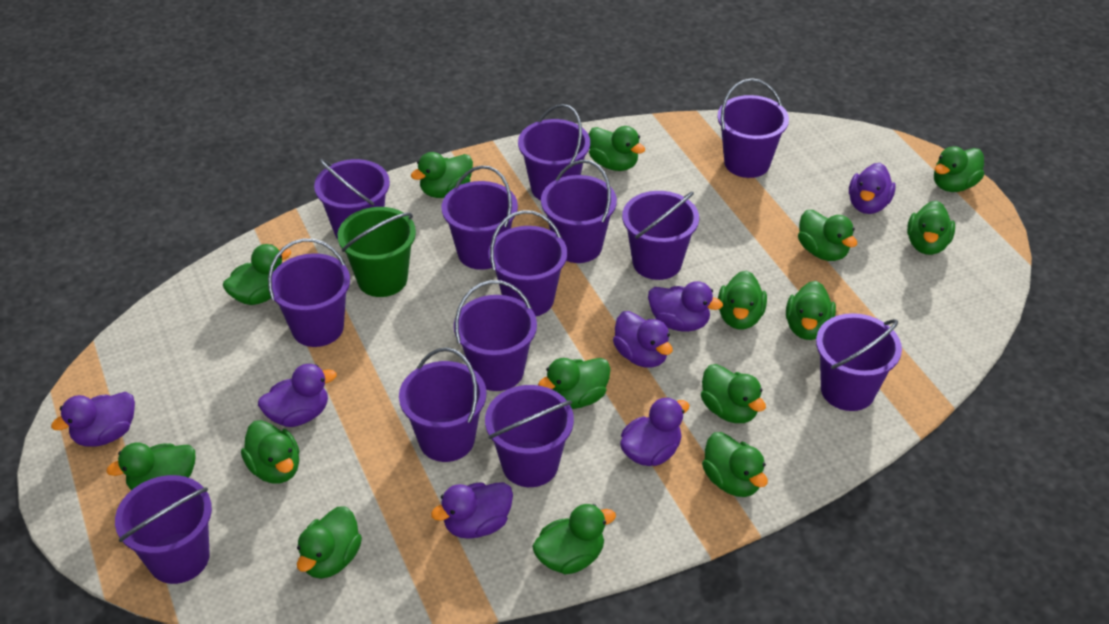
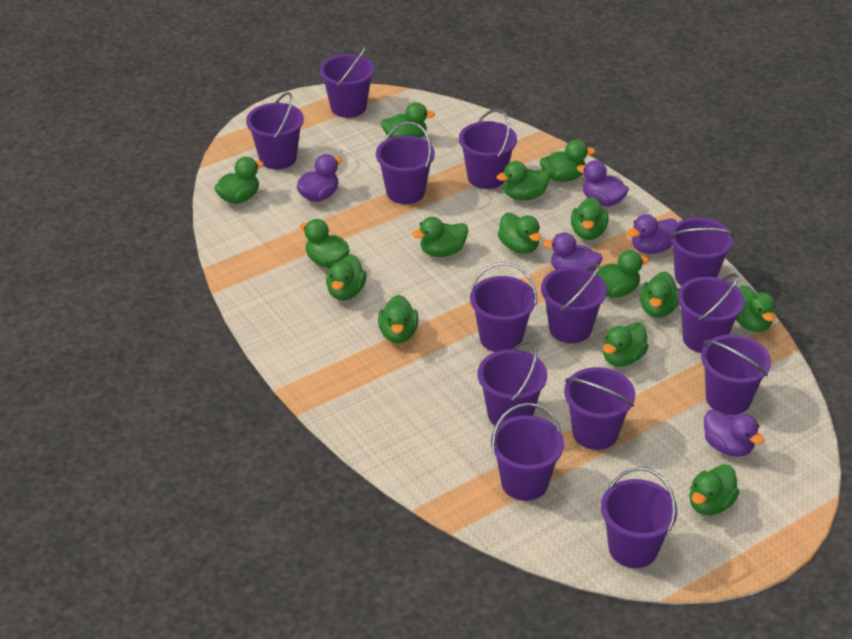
green bucket: 1 -> 0
purple duck: 7 -> 5

